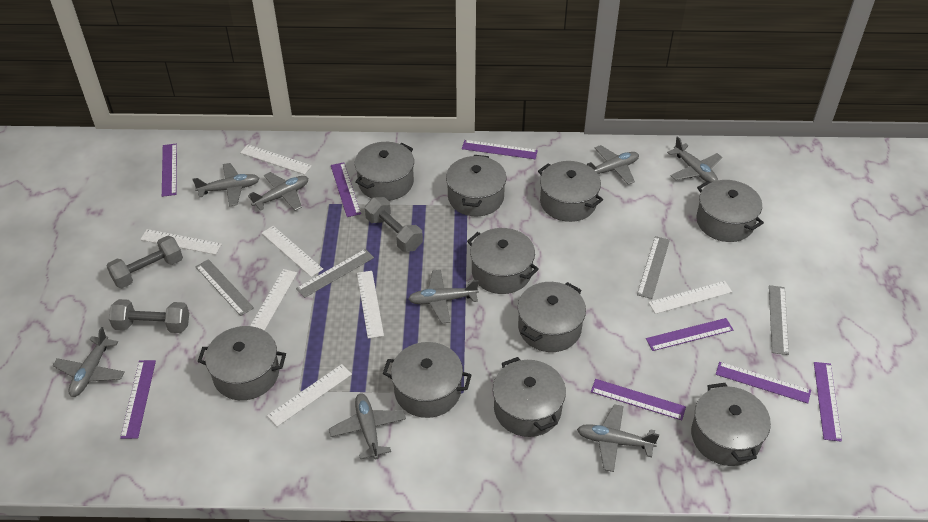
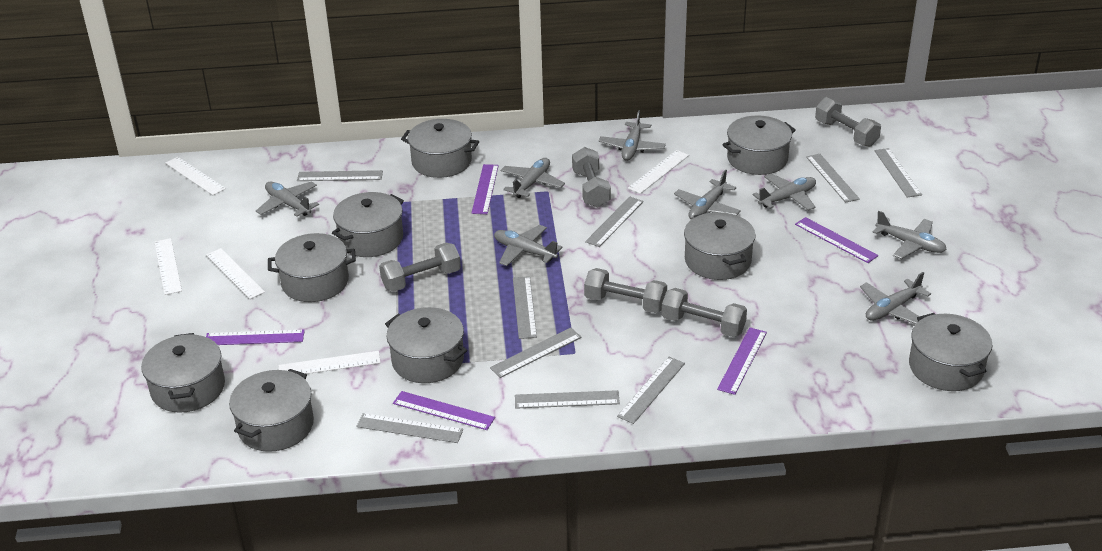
grey dumbbell: 3 -> 5
grey pot: 10 -> 9
grey ruler: 4 -> 9
purple ruler: 8 -> 5
white ruler: 7 -> 5

